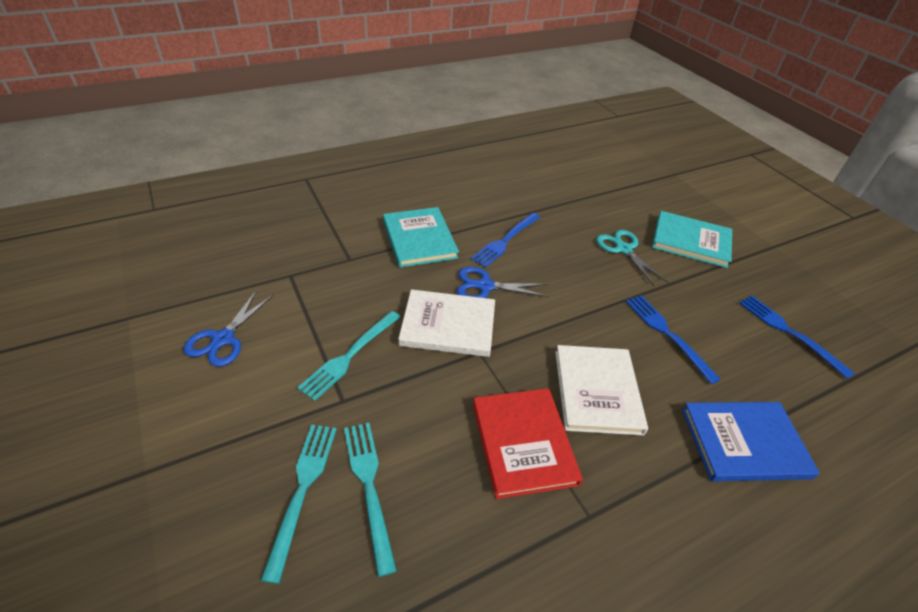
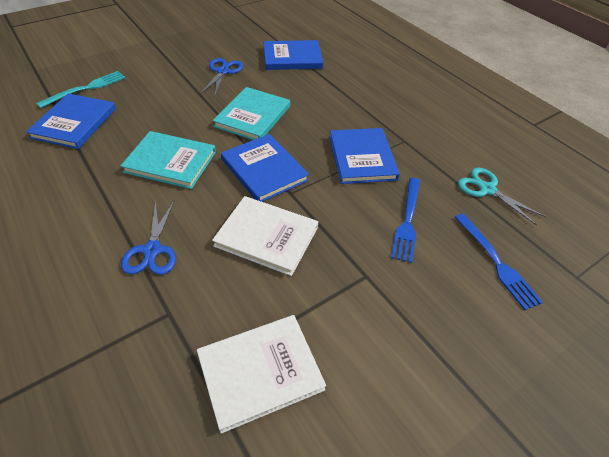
blue book: 1 -> 4
blue fork: 3 -> 2
red book: 1 -> 0
turquoise fork: 3 -> 1

